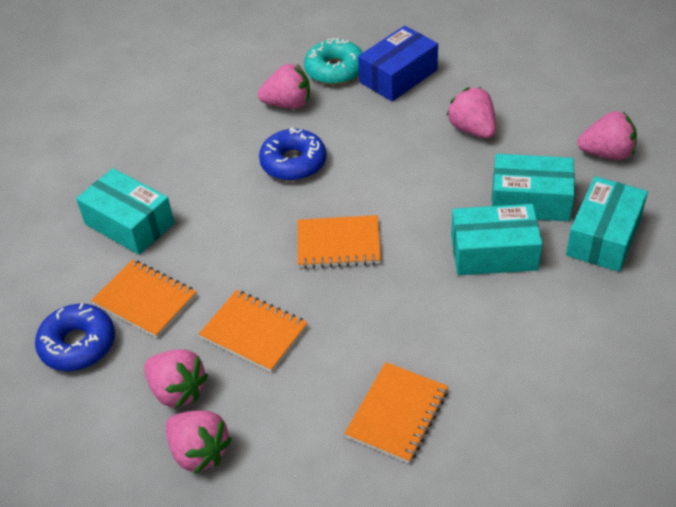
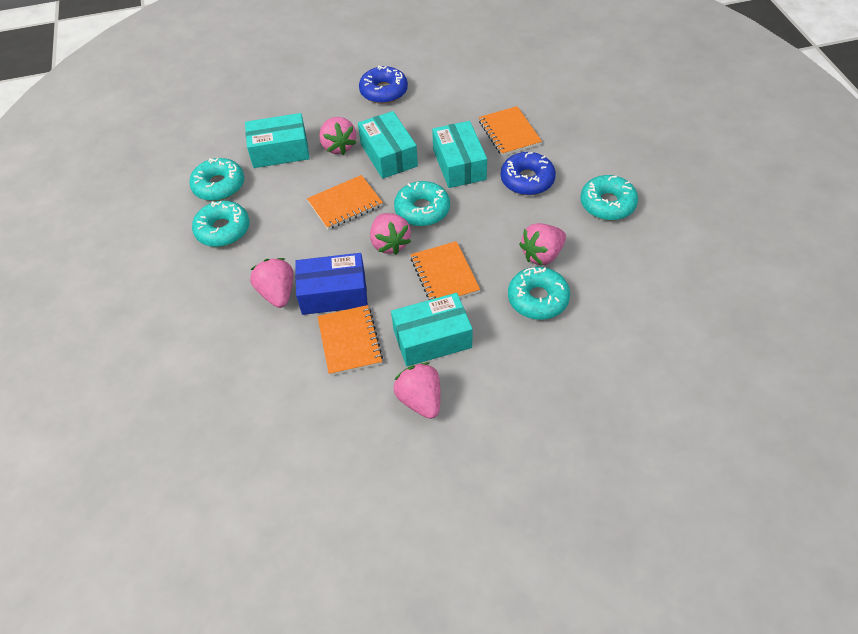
turquoise donut: 1 -> 5

